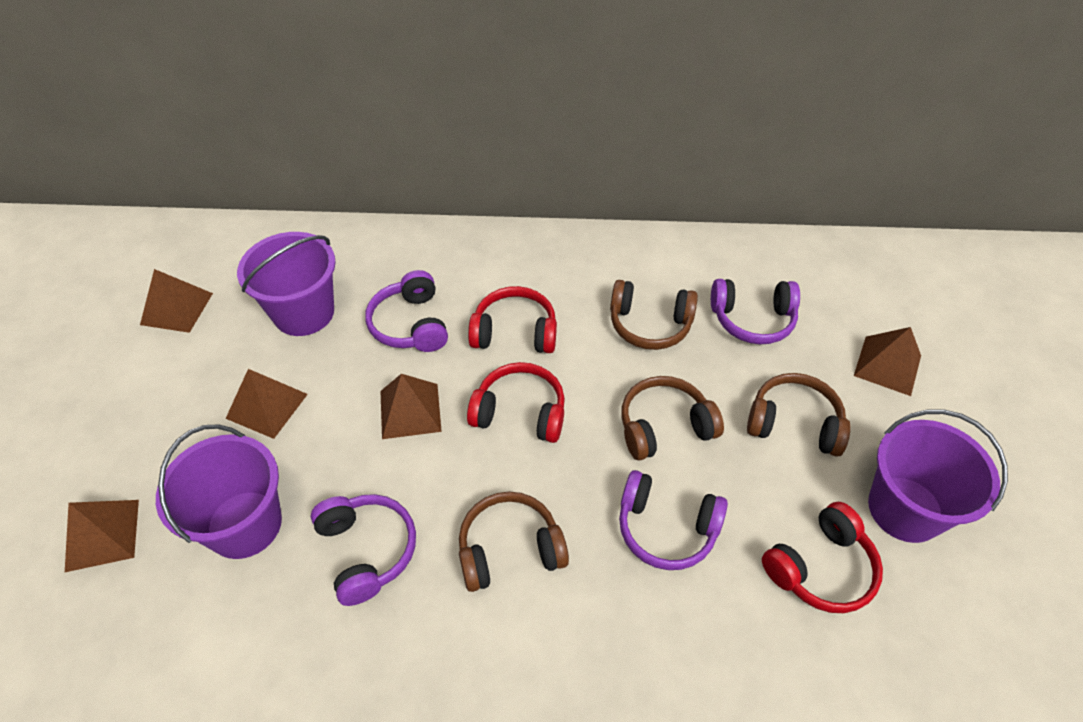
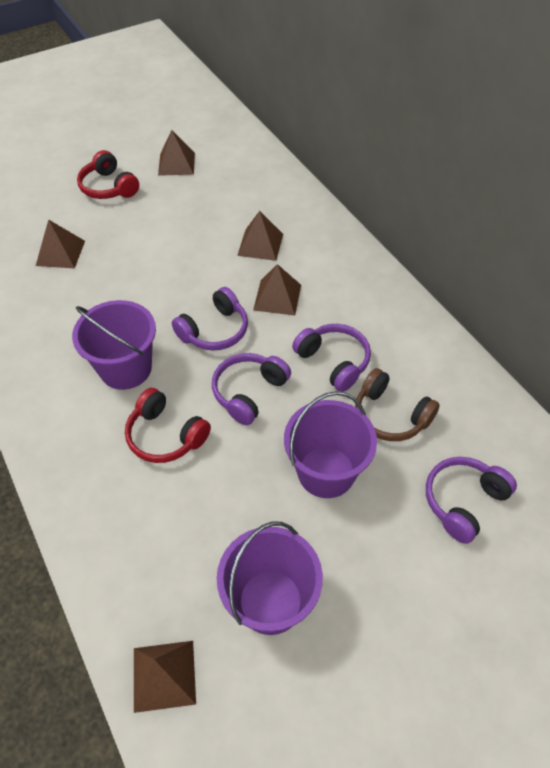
brown headphones: 4 -> 1
red headphones: 3 -> 2

